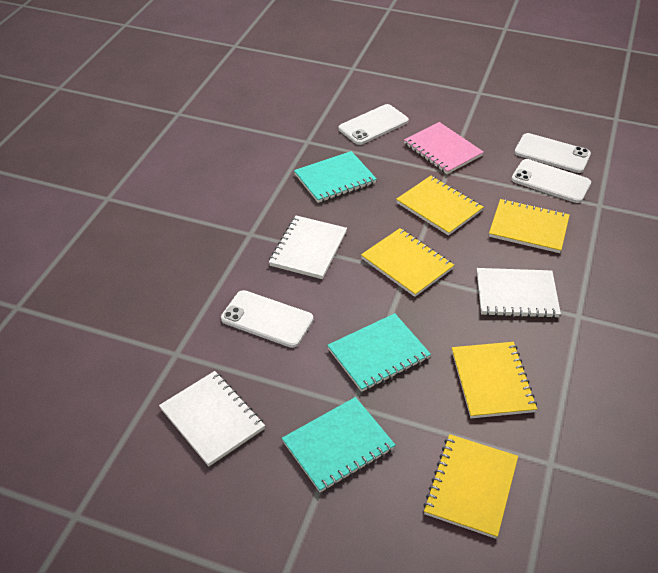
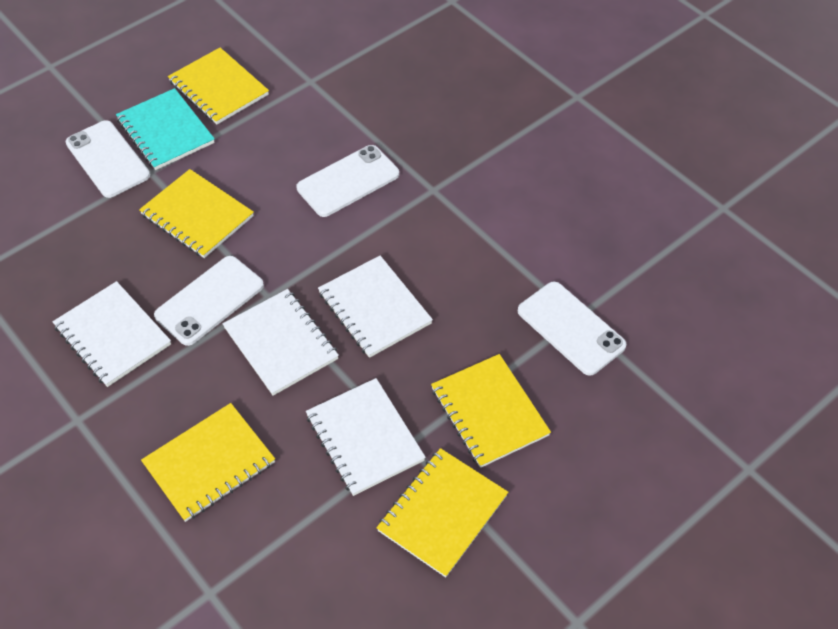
pink notebook: 1 -> 0
turquoise notebook: 3 -> 1
white notebook: 3 -> 4

